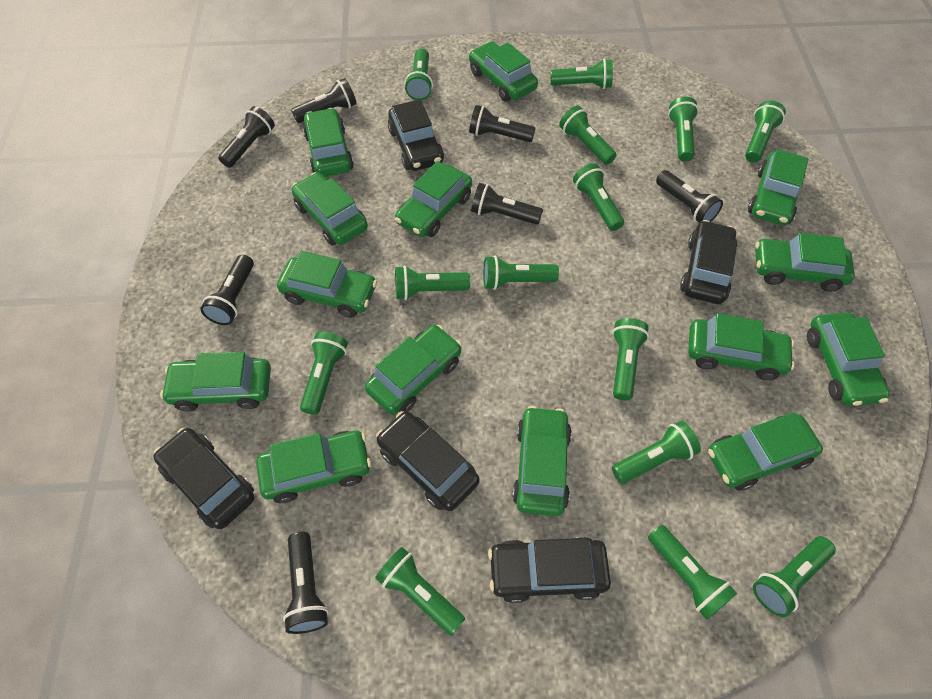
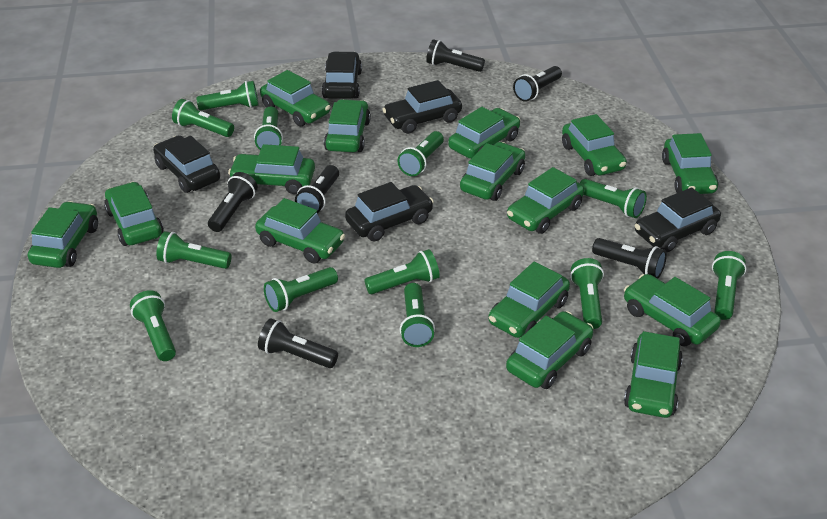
black flashlight: 7 -> 6
green car: 14 -> 15
green flashlight: 14 -> 12

